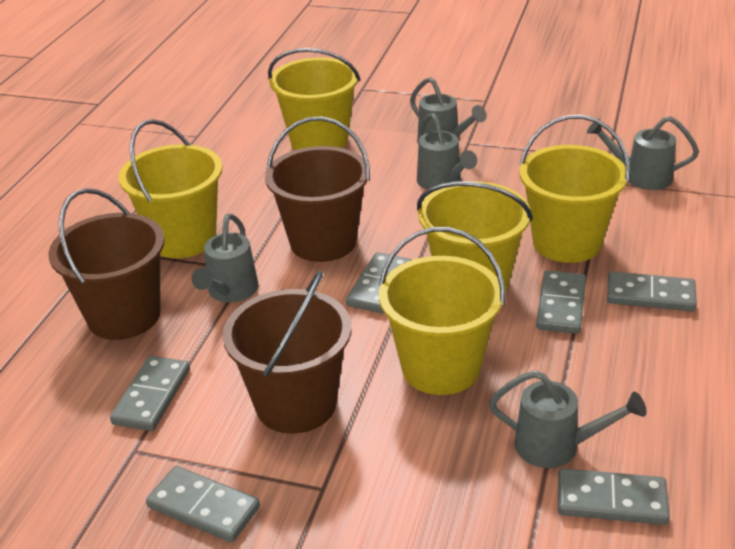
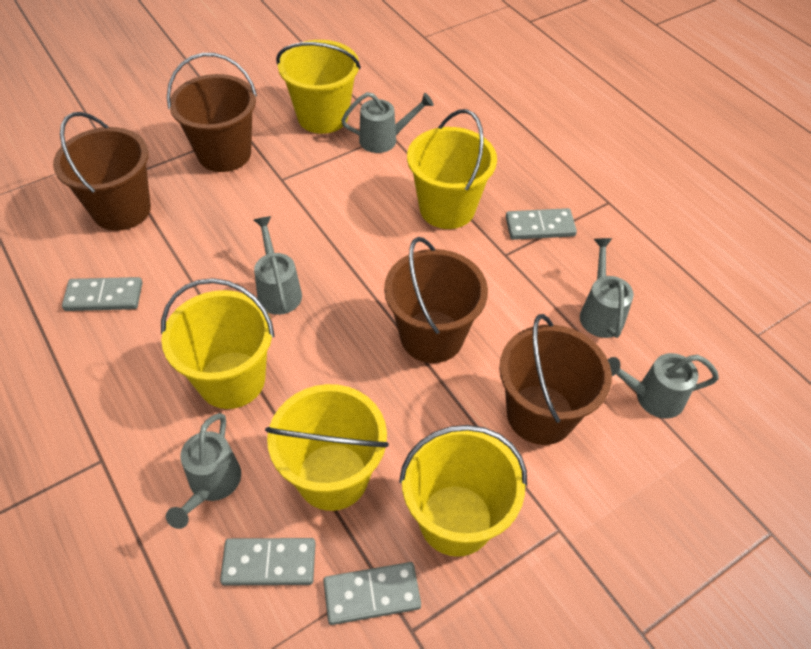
brown bucket: 3 -> 4
grey domino: 6 -> 4

